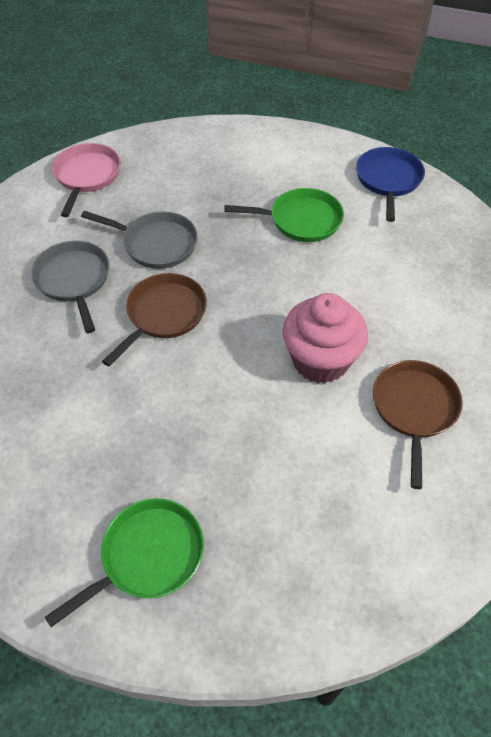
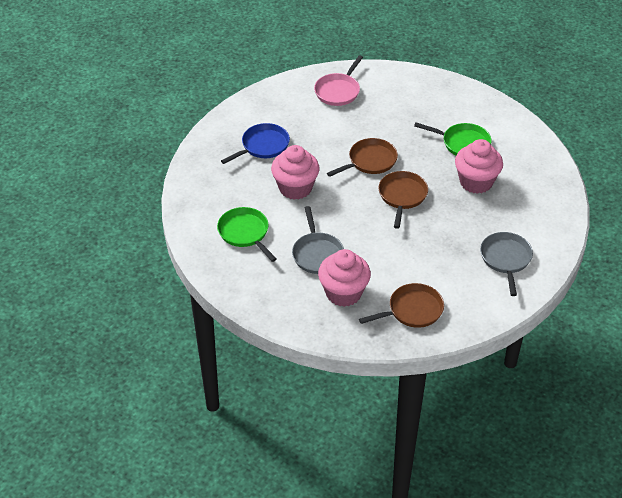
brown pan: 2 -> 3
pink cupcake: 1 -> 3

